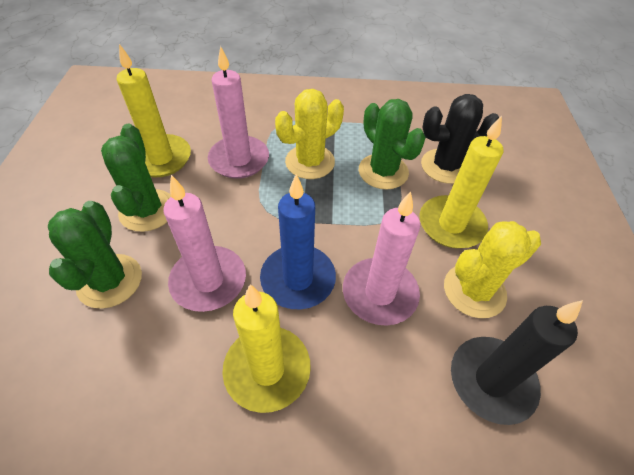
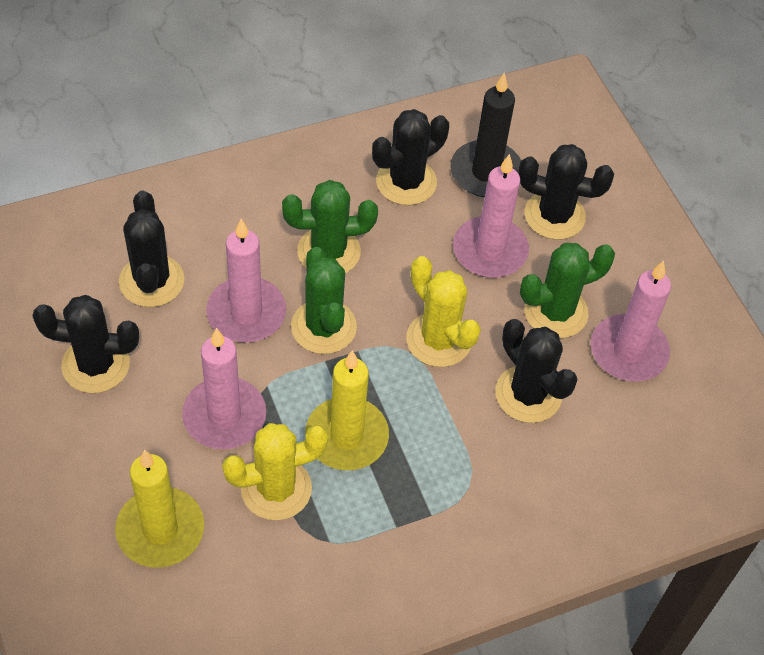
black cactus: 1 -> 5
blue candle: 1 -> 0
pink candle: 3 -> 4
yellow candle: 3 -> 2

